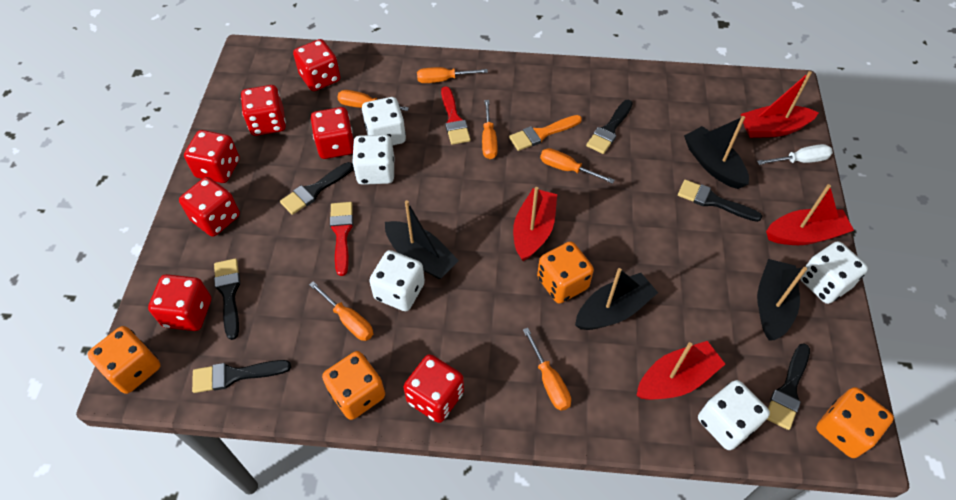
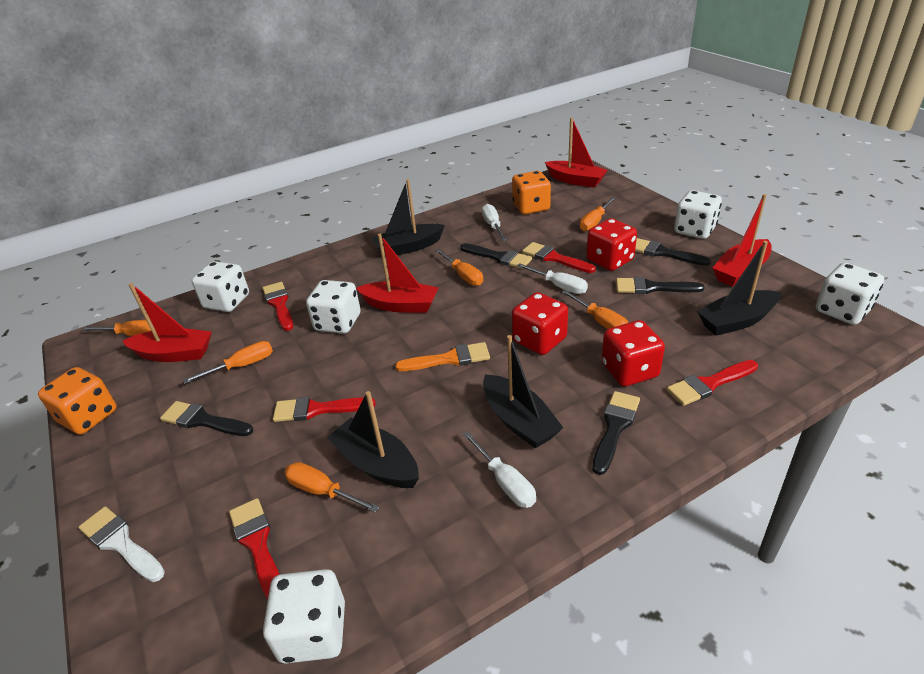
black brush: 6 -> 5
orange dice: 4 -> 2
red brush: 2 -> 5
red dice: 7 -> 3
white brush: 0 -> 1
white screwdriver: 1 -> 3

